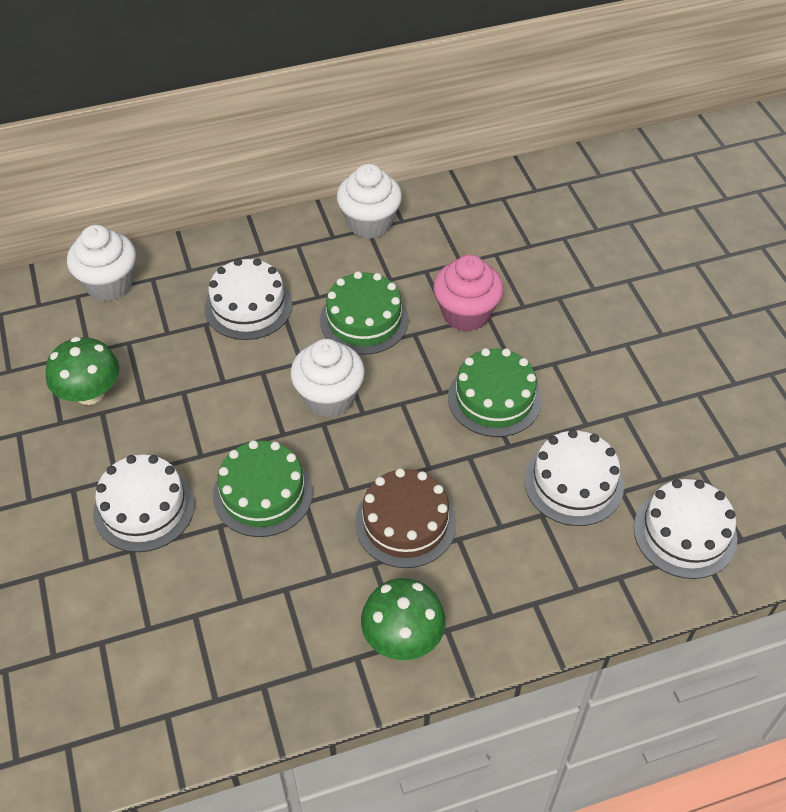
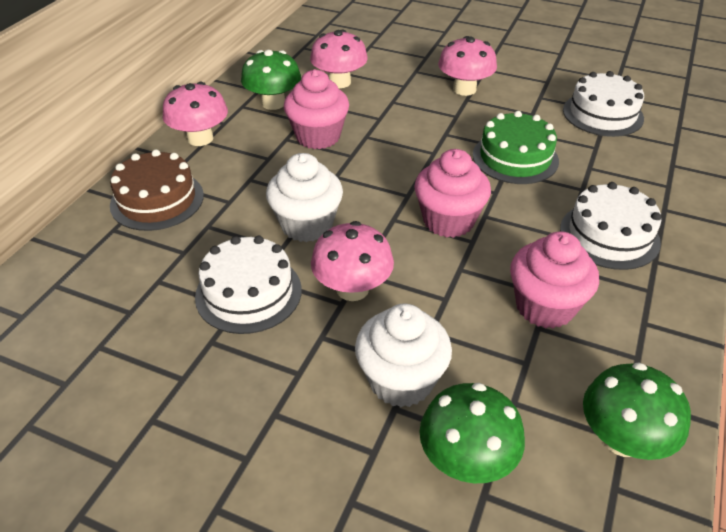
green cake: 3 -> 1
green mushroom: 2 -> 3
pink cupcake: 1 -> 3
pink mushroom: 0 -> 4
white cake: 4 -> 3
white cupcake: 3 -> 2

